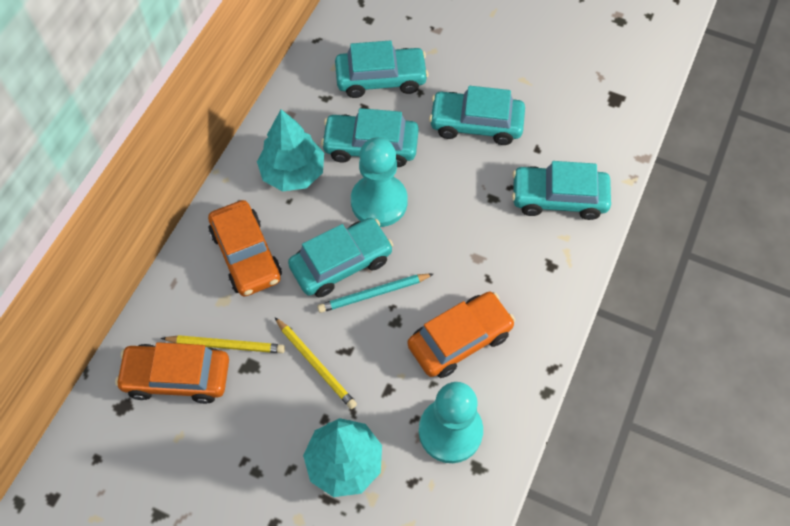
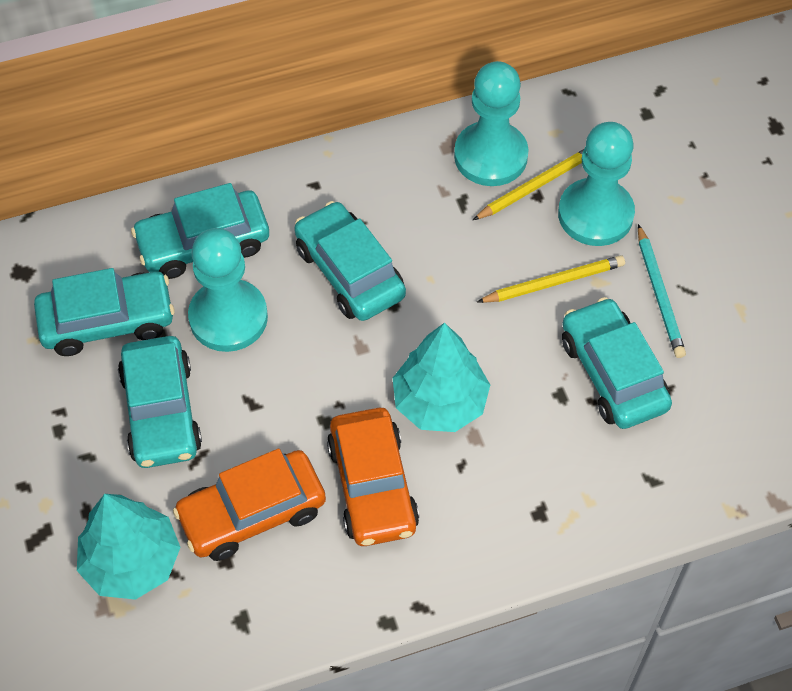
orange car: 3 -> 2
turquoise pawn: 2 -> 3

